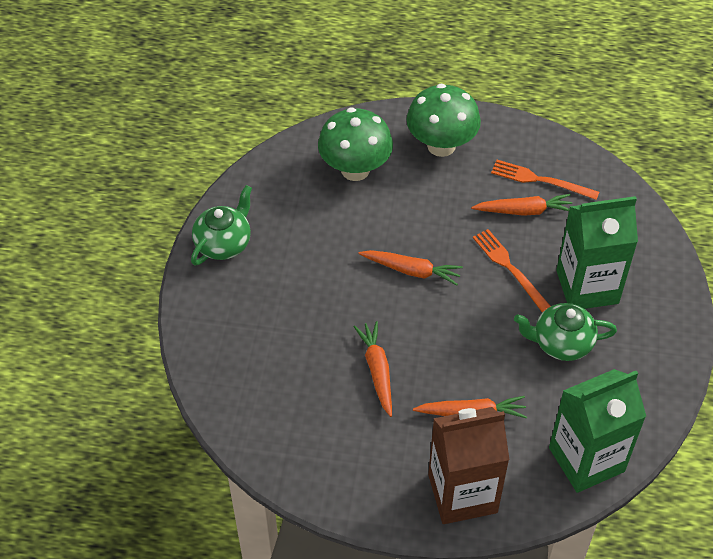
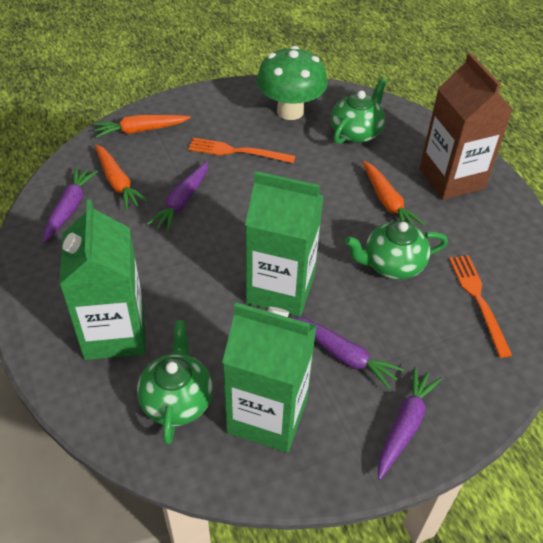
green carton: 2 -> 3
green mushroom: 2 -> 1
green teapot: 2 -> 3
orange carrot: 4 -> 3
purple carrot: 0 -> 4

